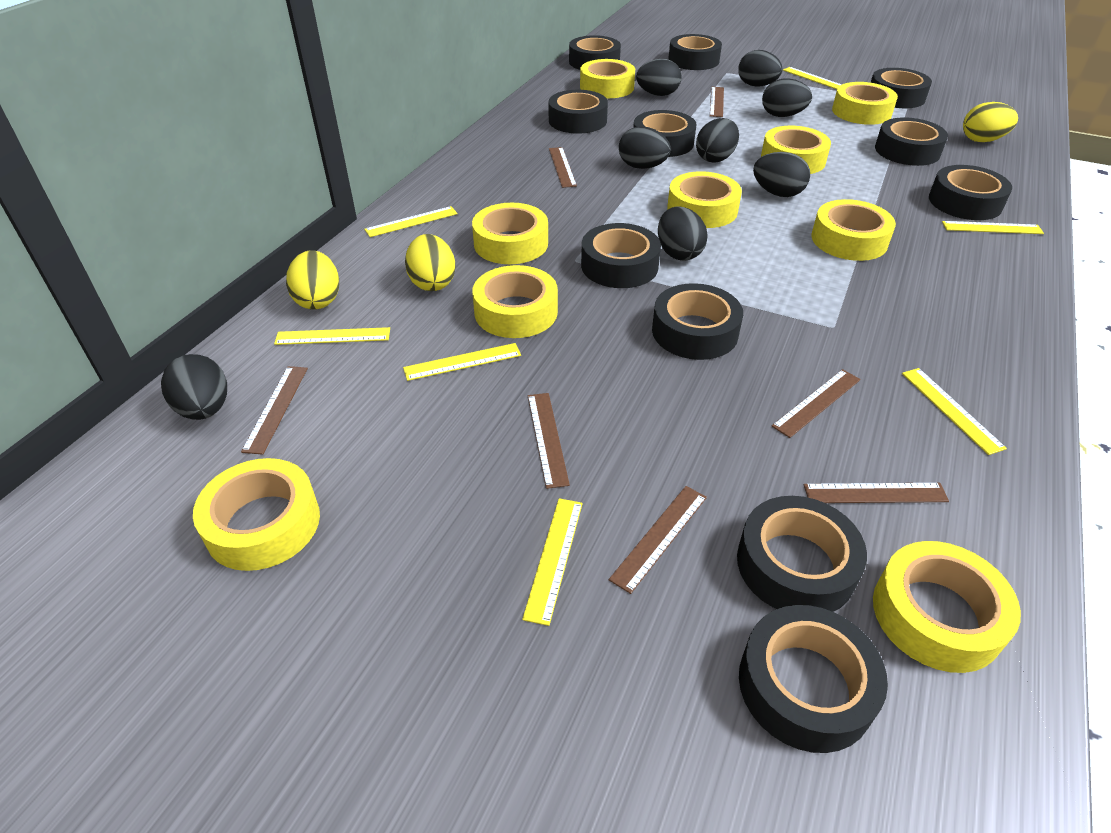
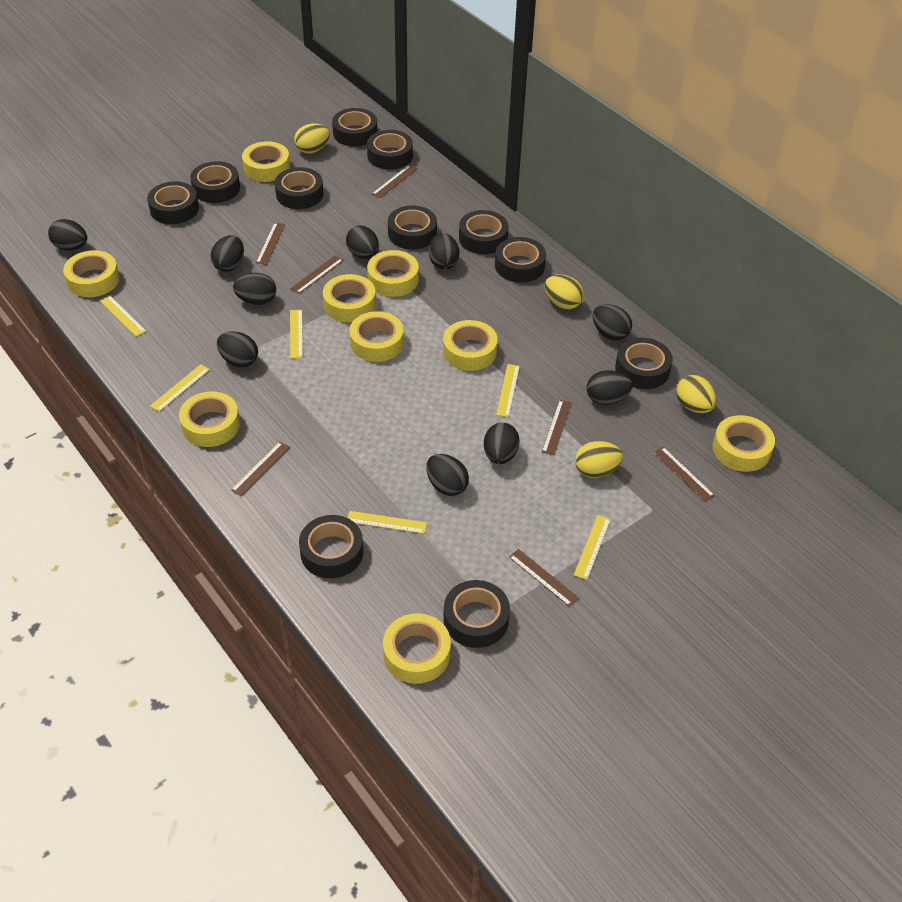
black egg: 8 -> 10
yellow egg: 3 -> 4
yellow ruler: 7 -> 6

